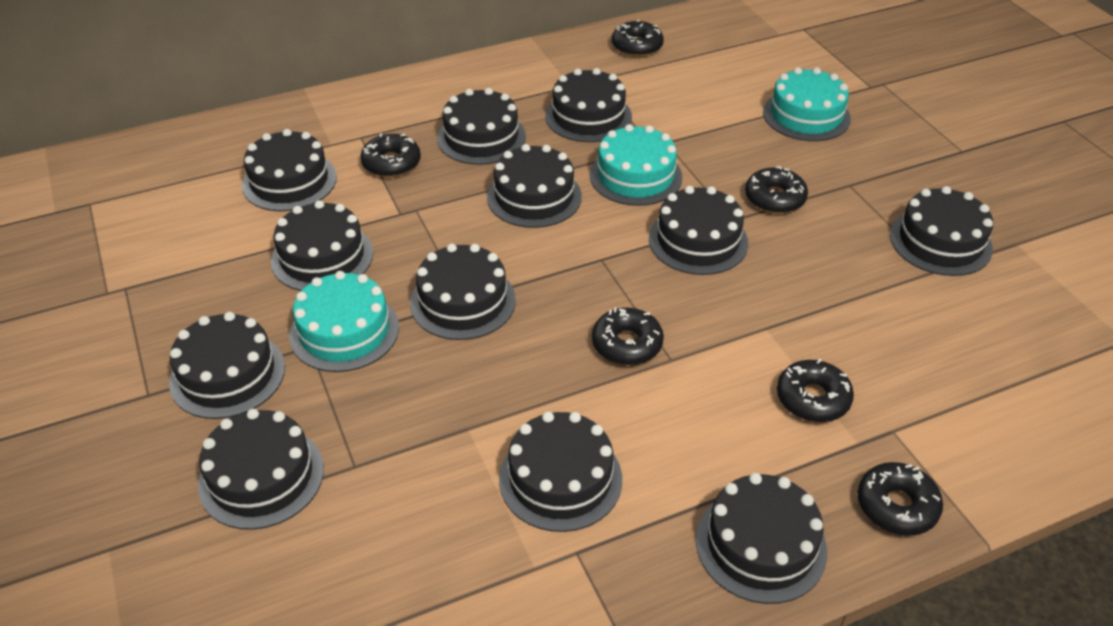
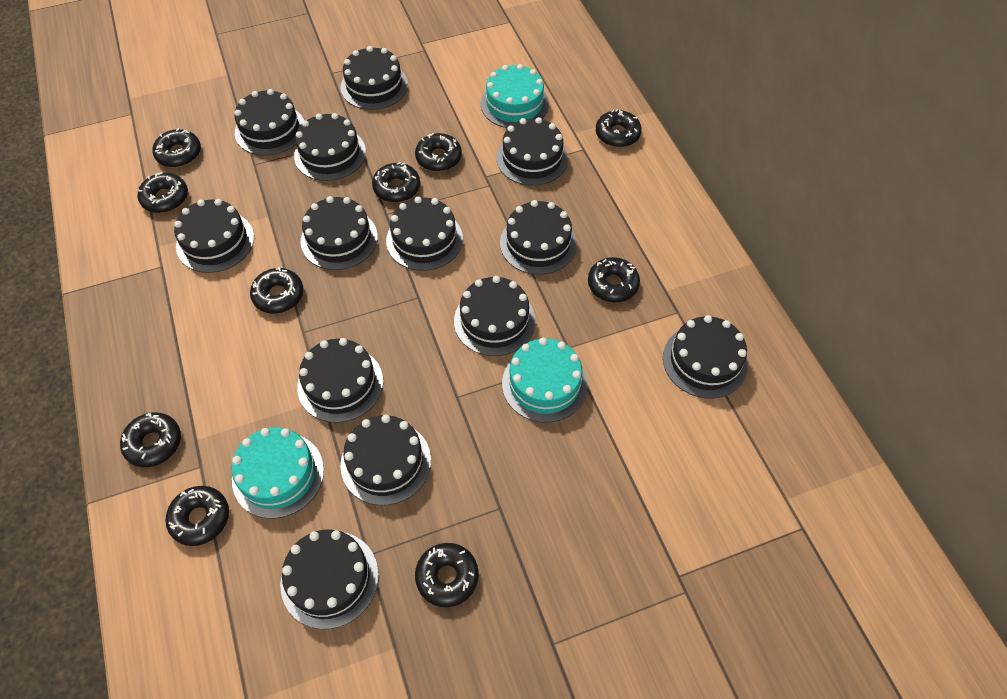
black cake: 12 -> 13
black donut: 6 -> 10

